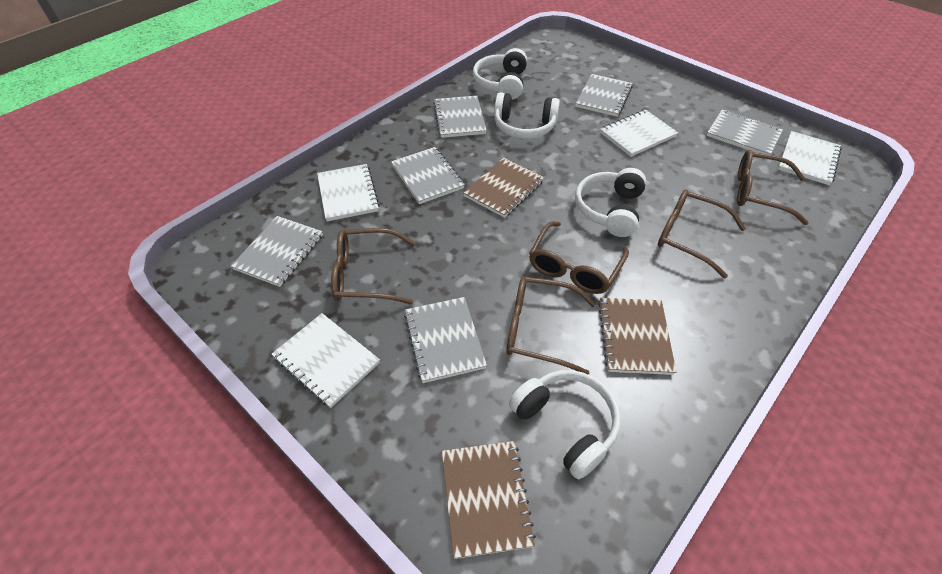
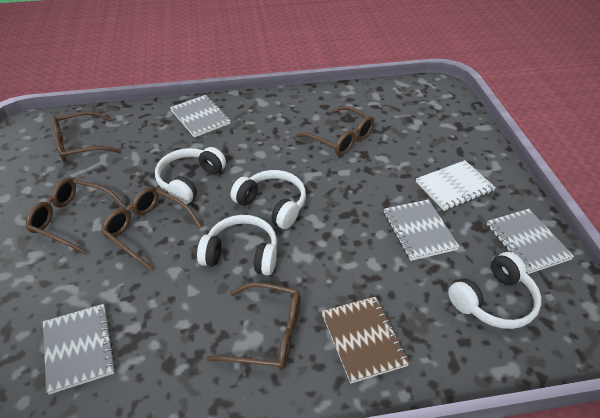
brown notebook: 3 -> 1
grey notebook: 6 -> 4
white notebook: 4 -> 1

